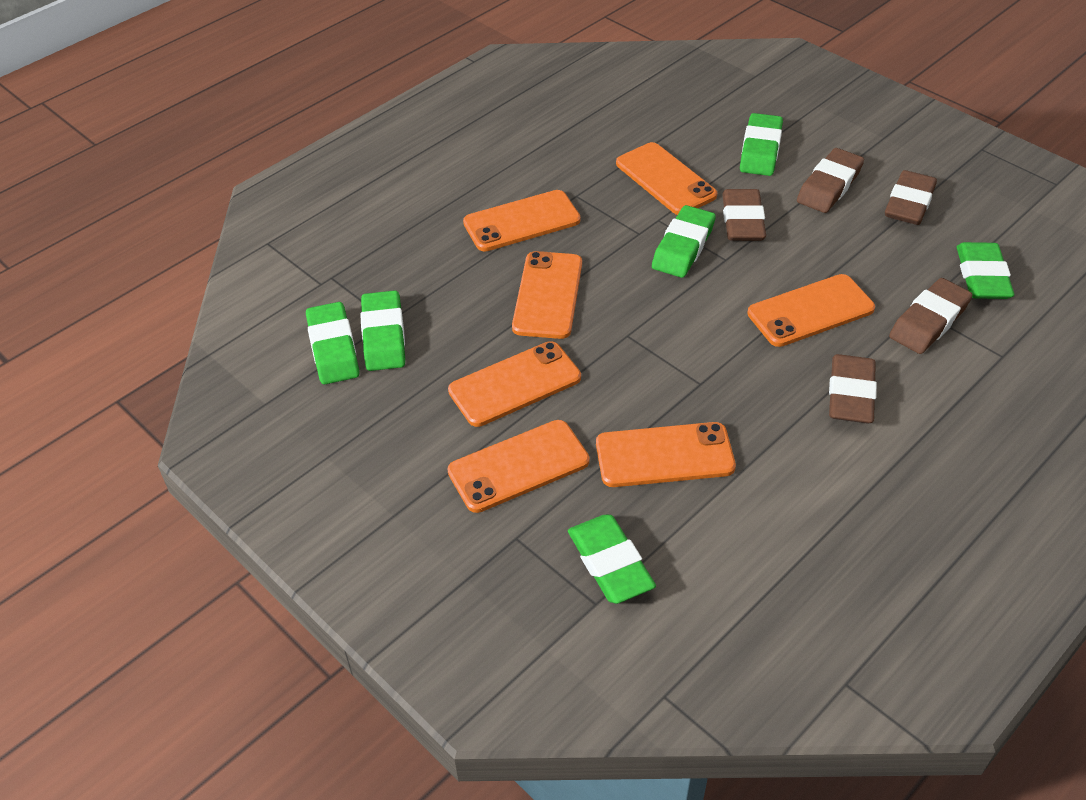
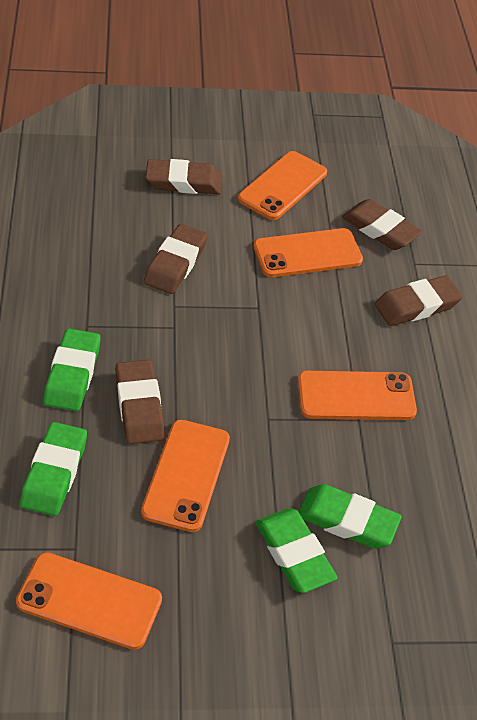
green eraser: 6 -> 4
orange phone: 7 -> 5

